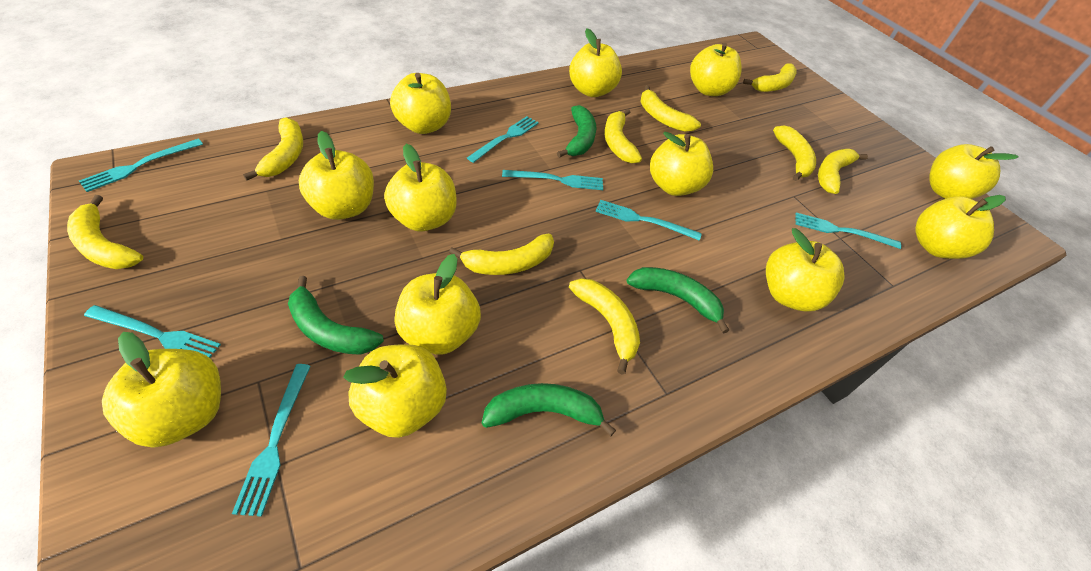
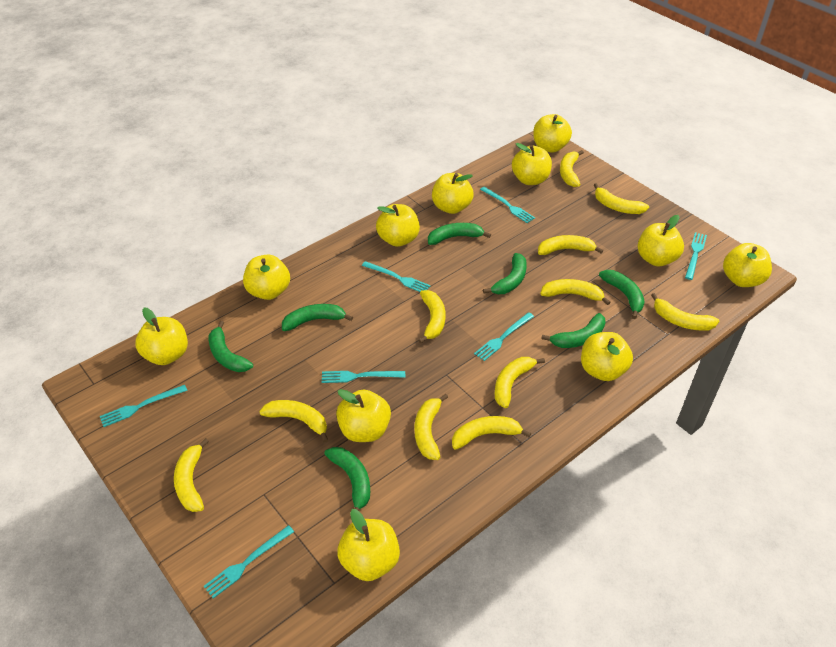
green banana: 4 -> 7
yellow apple: 12 -> 11
yellow banana: 9 -> 11

